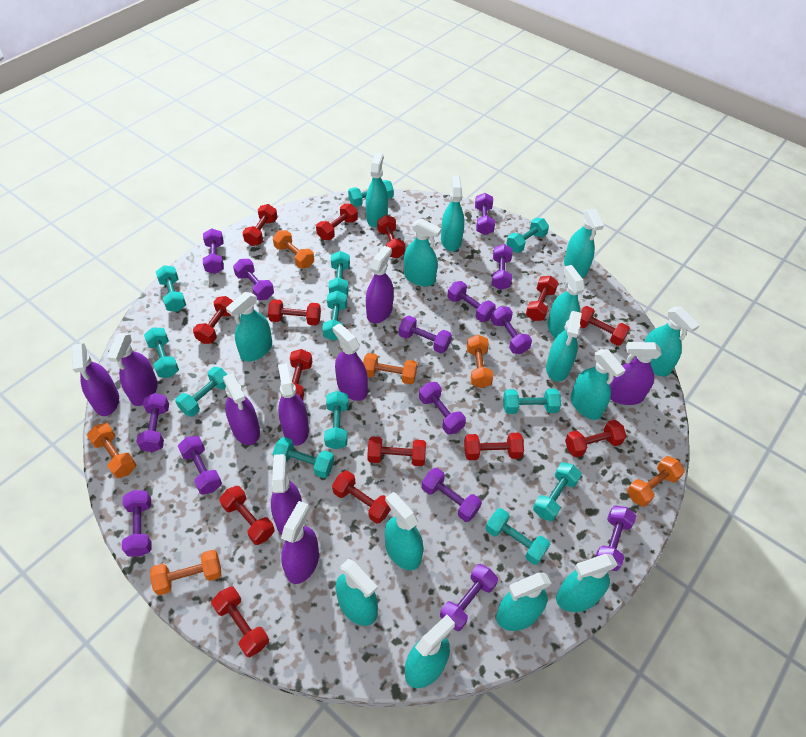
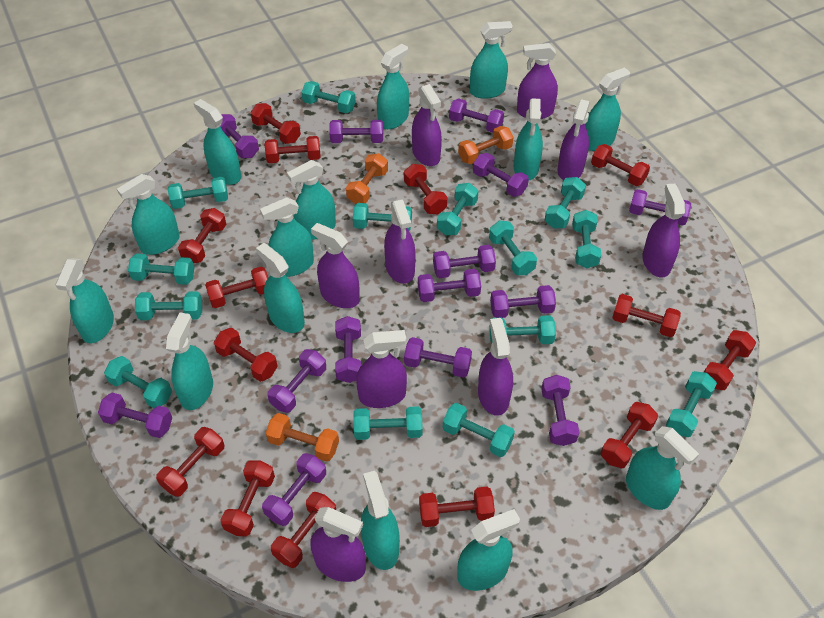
orange dumbbell: 6 -> 3
turquoise dumbbell: 12 -> 14

